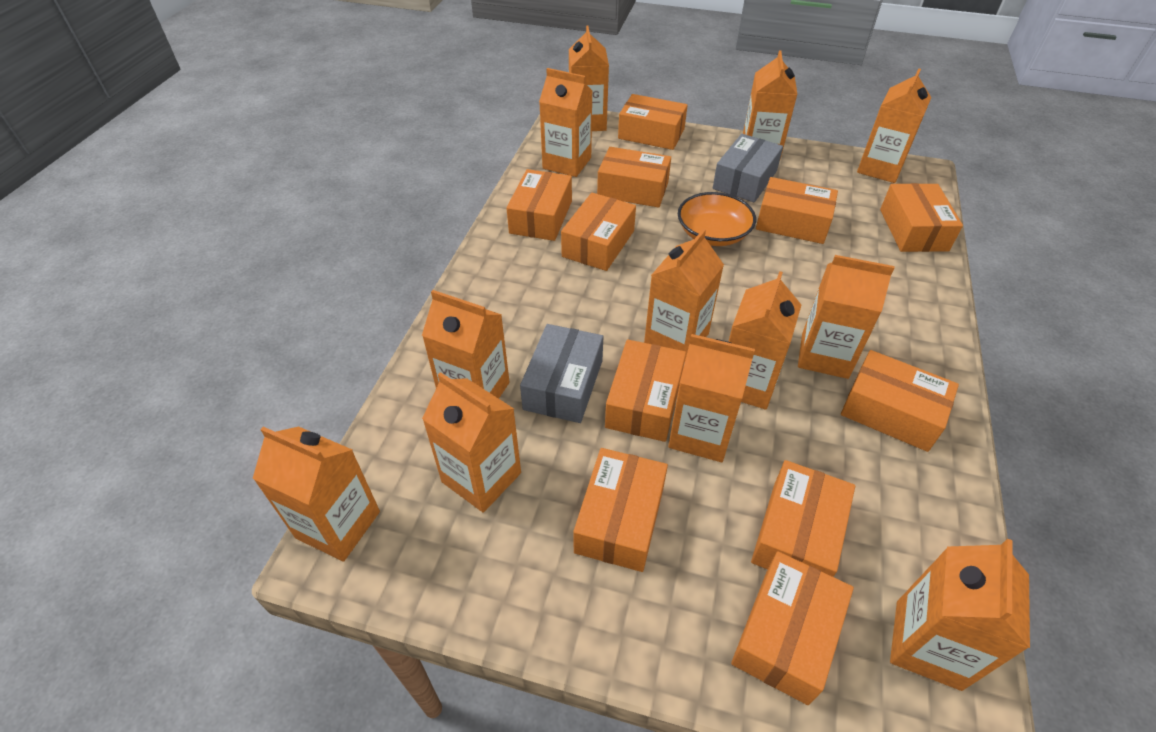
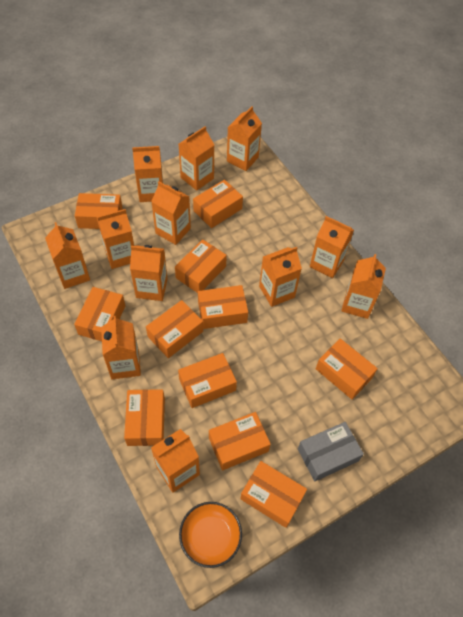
grey box: 2 -> 1

